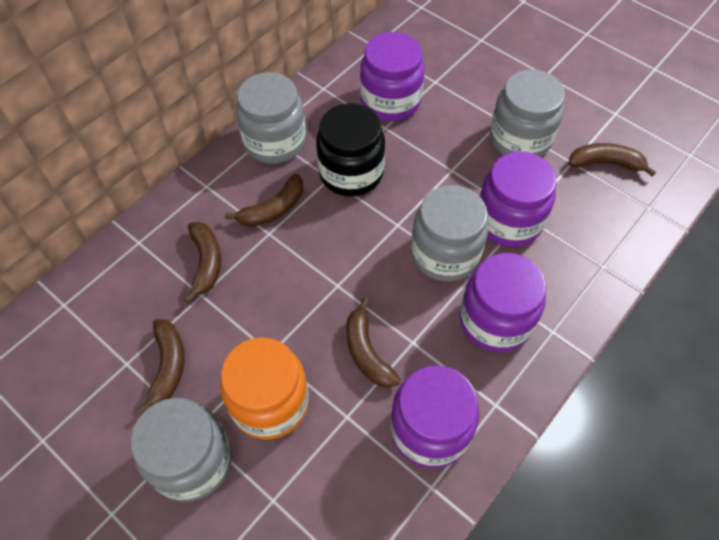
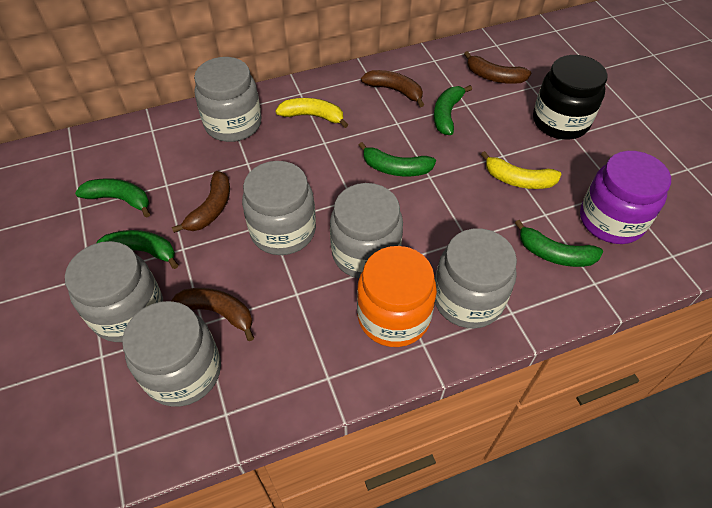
brown banana: 5 -> 4
green banana: 0 -> 5
grey jar: 4 -> 6
purple jar: 4 -> 1
yellow banana: 0 -> 2

